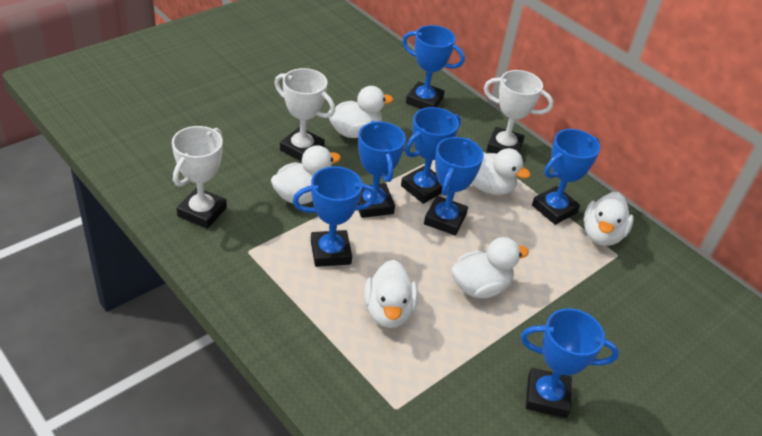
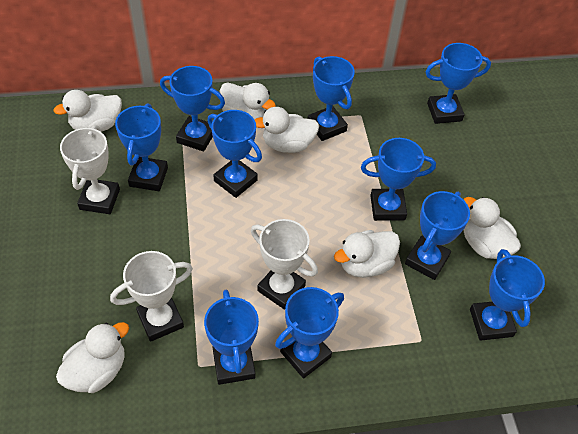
blue trophy: 7 -> 10

